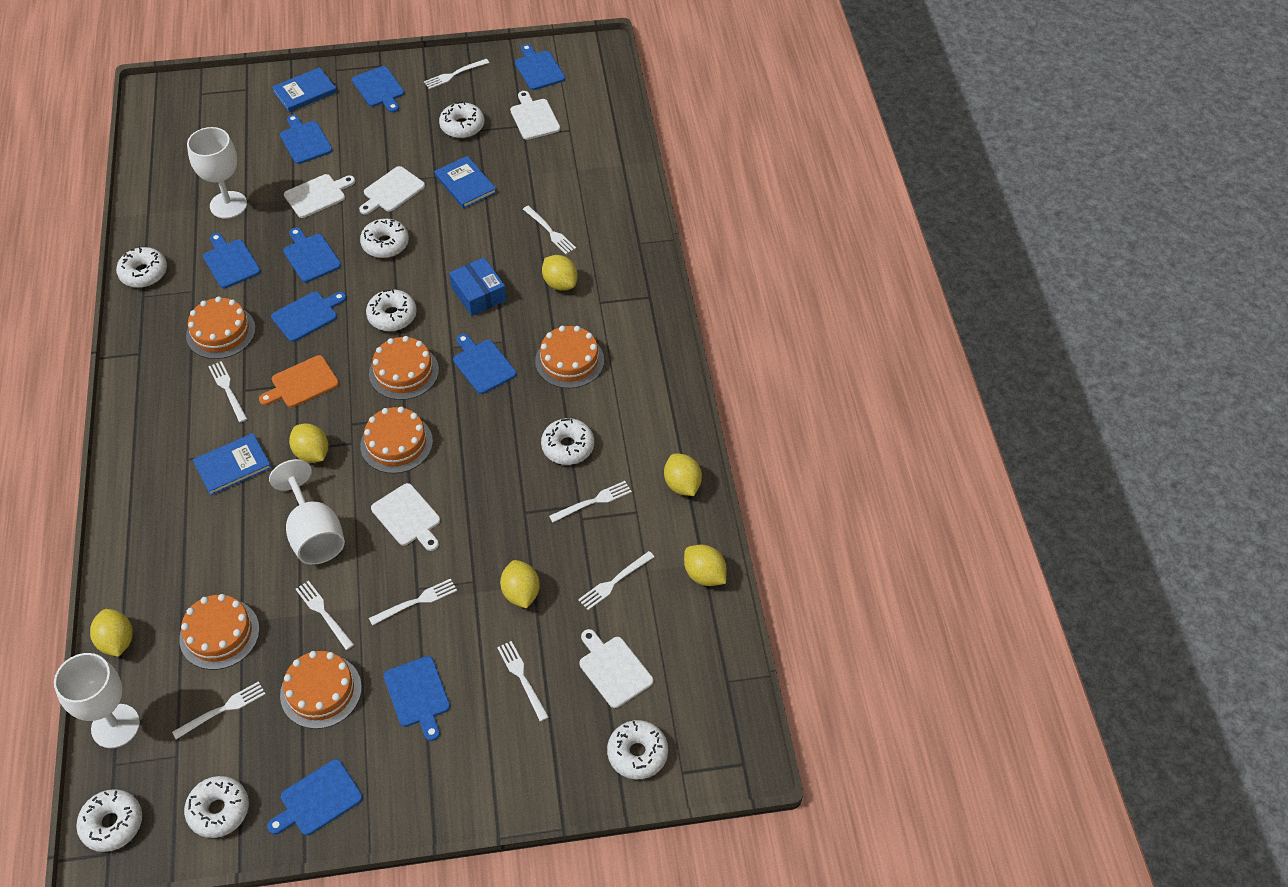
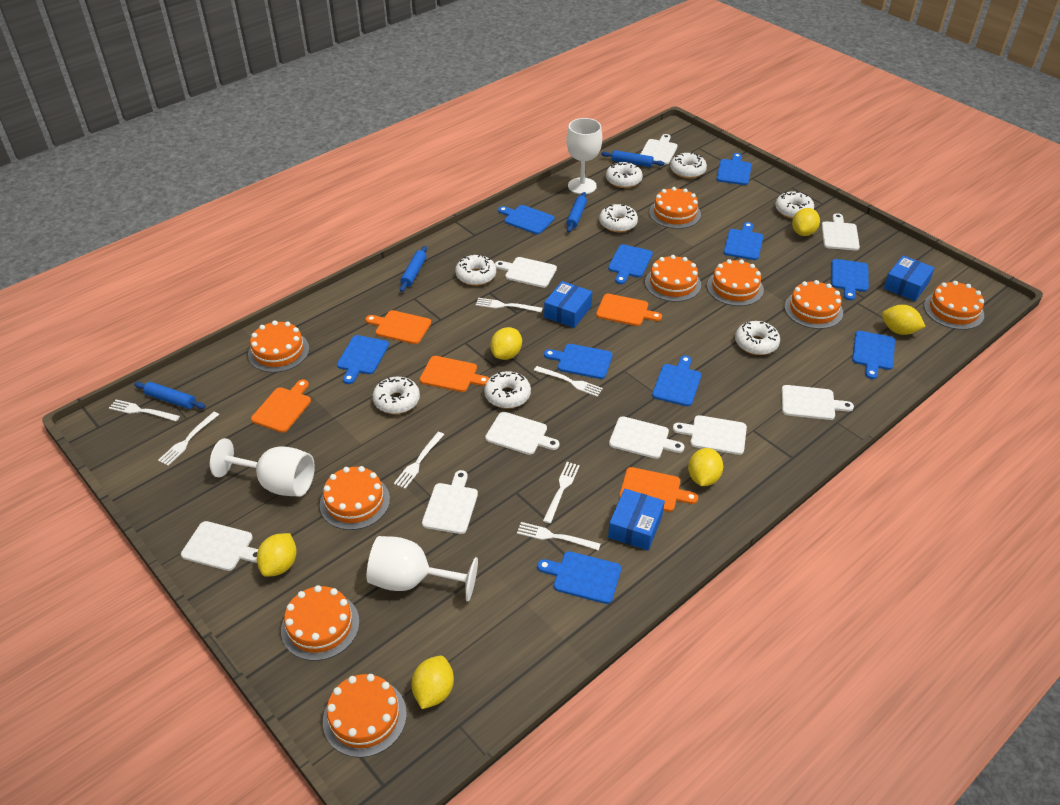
blue book: 3 -> 0
blue box: 1 -> 3
blue cutting board: 9 -> 10
blue rolling pin: 0 -> 4
orange cake: 6 -> 9
orange cutting board: 1 -> 5
white cutting board: 5 -> 9
white fork: 9 -> 7

